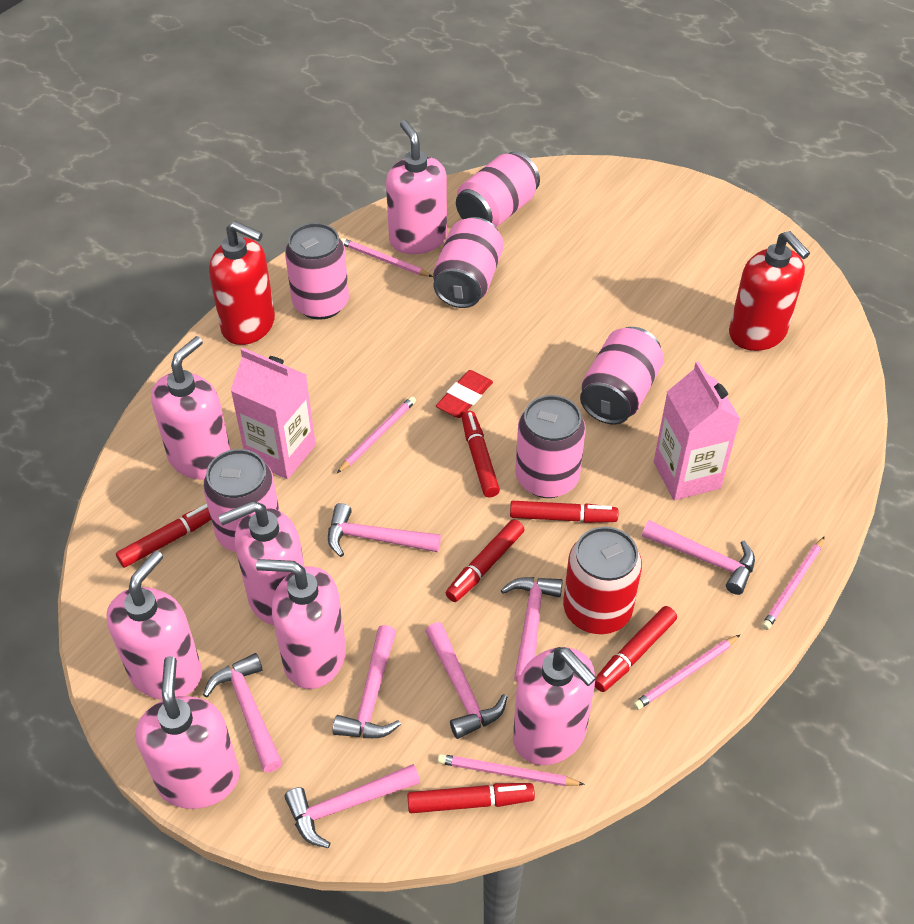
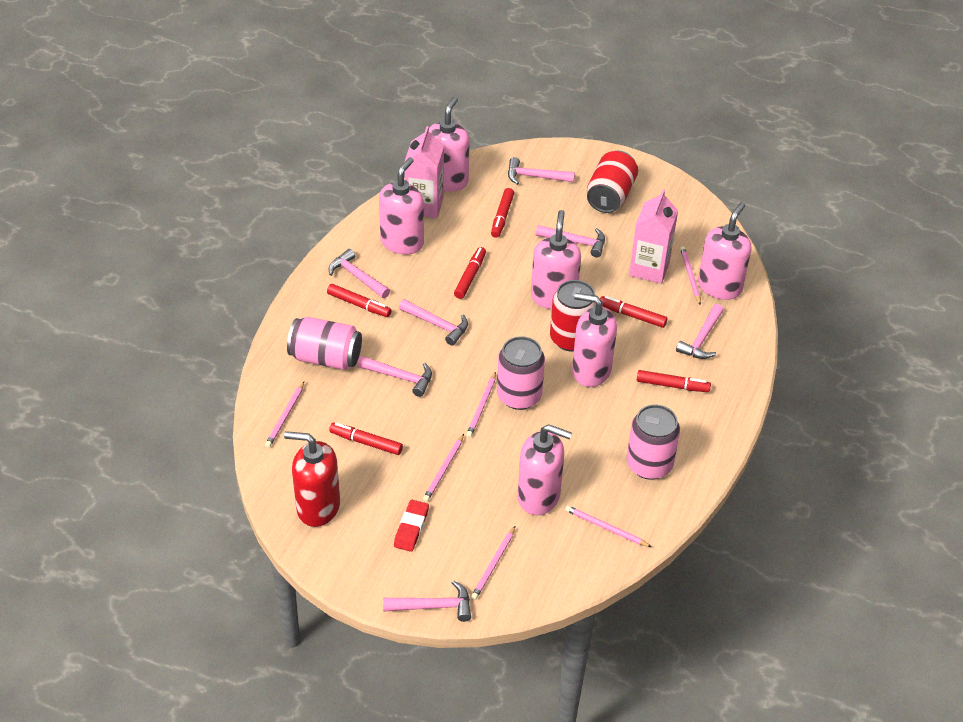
pink can: 6 -> 3
pink pencil: 5 -> 6
pink soap dispenser: 7 -> 6
red can: 1 -> 2
red soap dispenser: 2 -> 1

